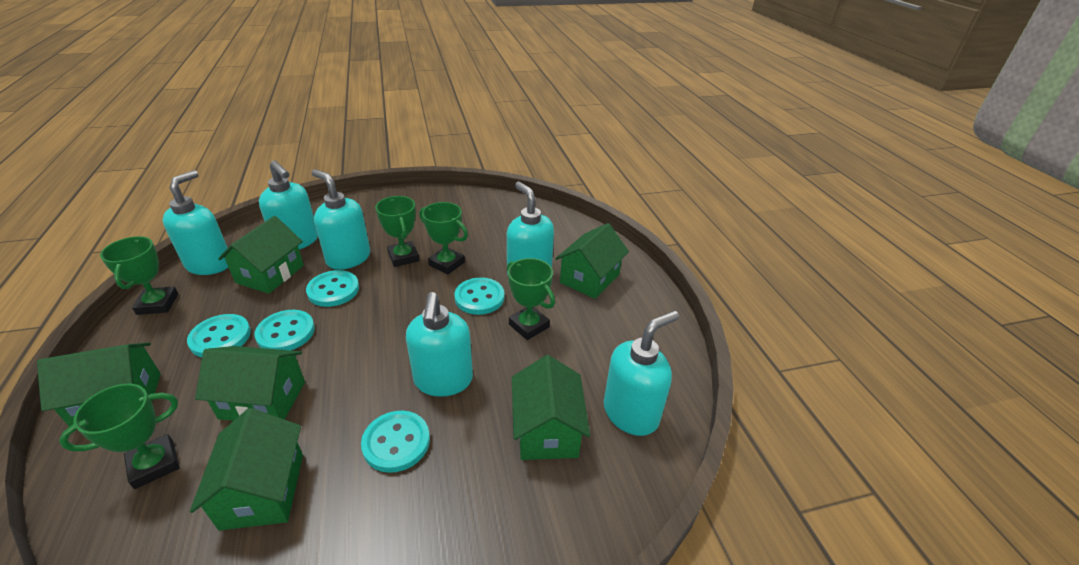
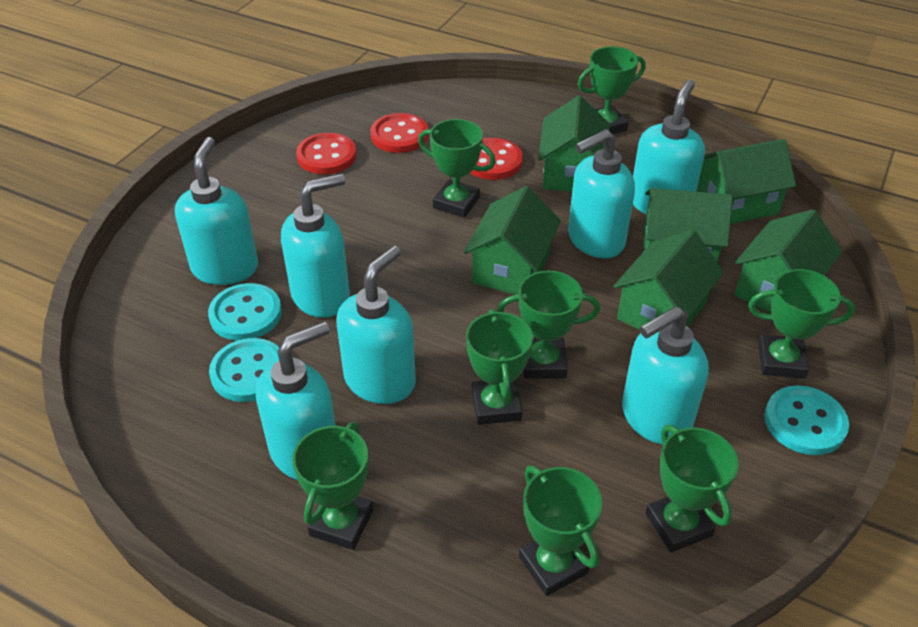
green trophy: 5 -> 8
red button: 0 -> 3
turquoise button: 5 -> 3
turquoise soap dispenser: 6 -> 7

